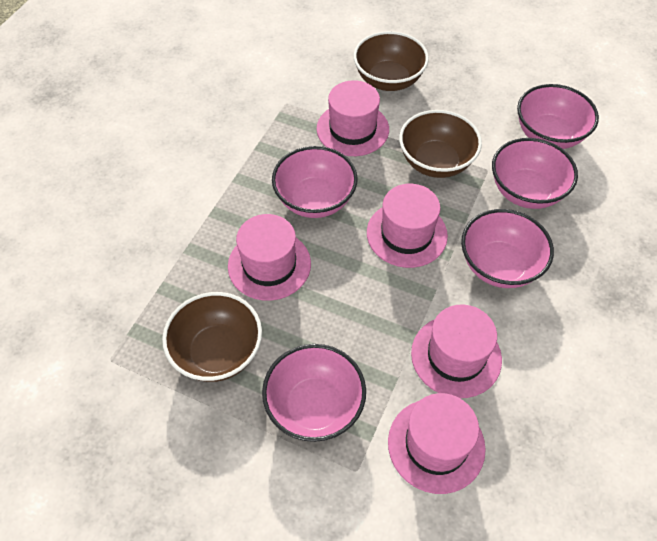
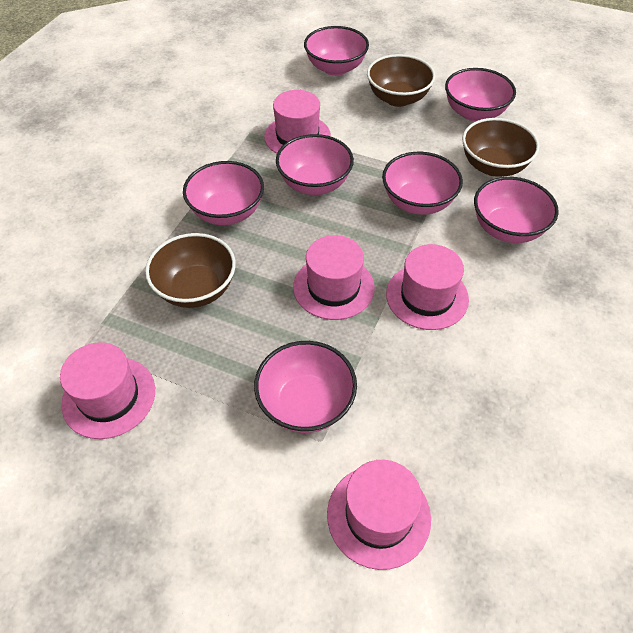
pink bowl: 5 -> 7

